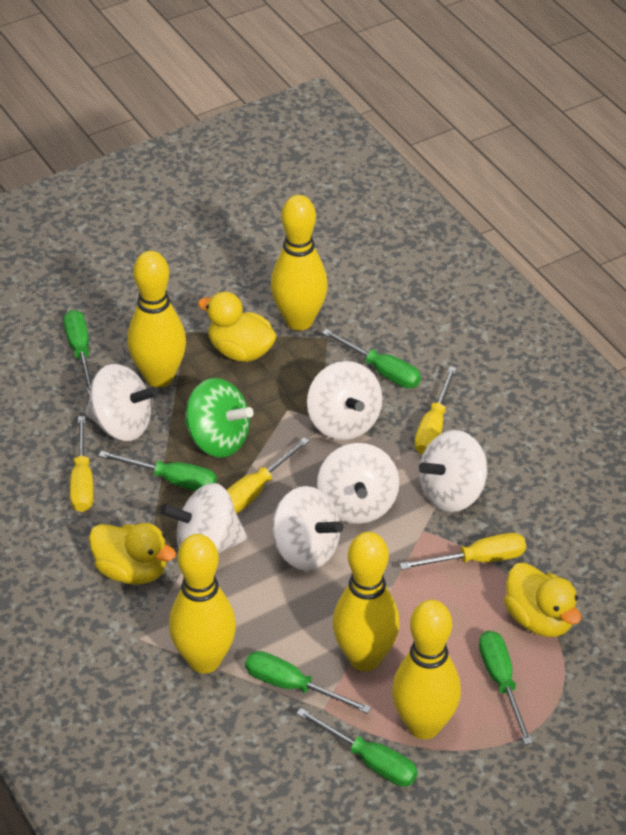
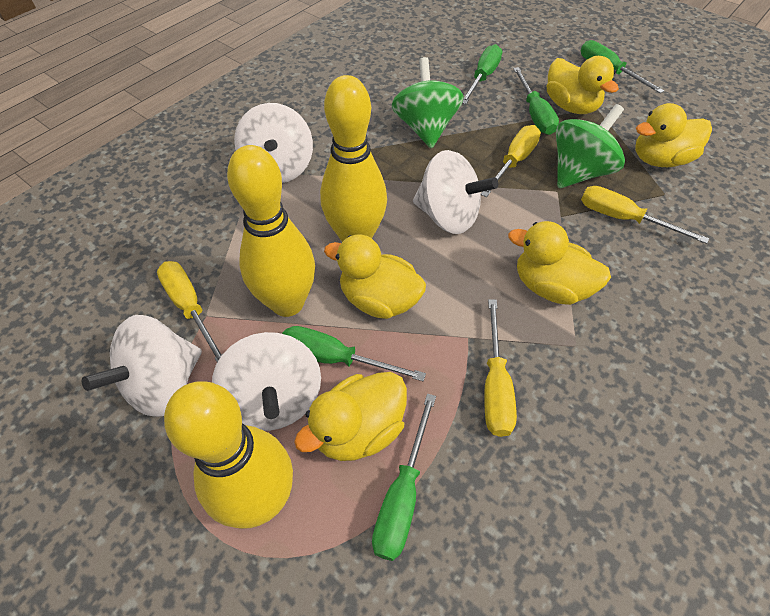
green screwdriver: 6 -> 5
green spinning top: 1 -> 2
white spinning top: 6 -> 4
yellow bowling pin: 5 -> 3
yellow duck: 3 -> 5

